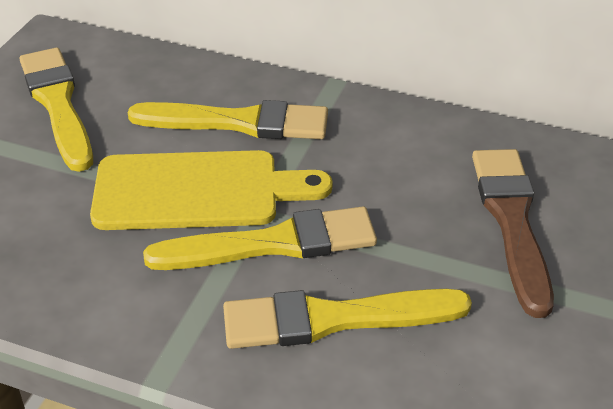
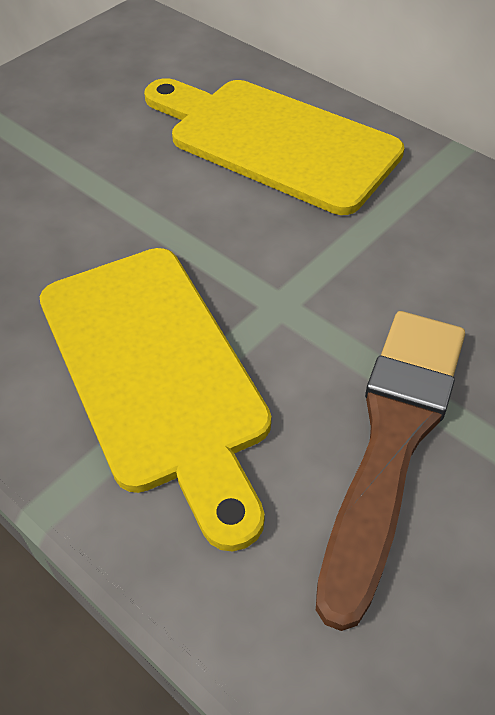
yellow brush: 4 -> 0
yellow cutting board: 1 -> 2

